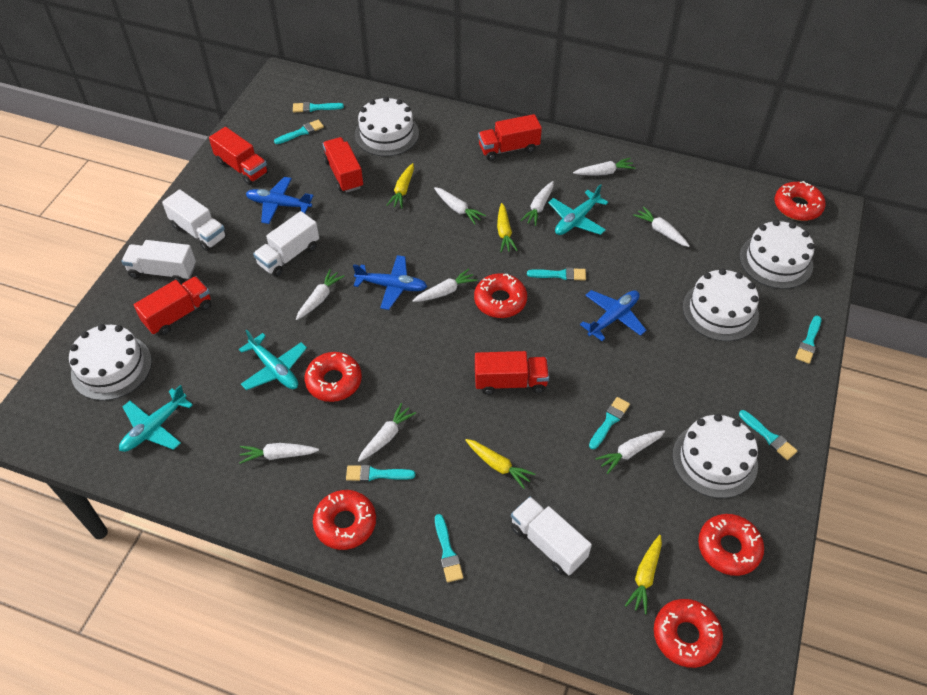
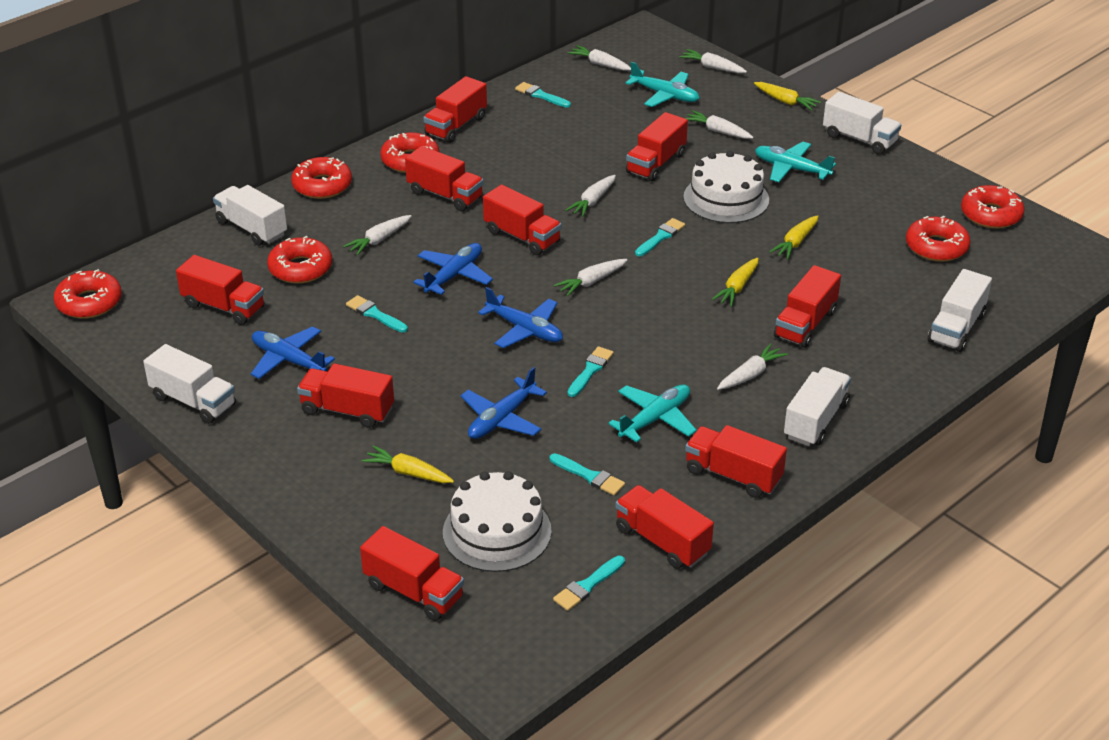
blue plane: 3 -> 4
red truck: 5 -> 10
turquoise brush: 8 -> 6
white cake: 5 -> 2
white carrot: 9 -> 7
white truck: 4 -> 5

